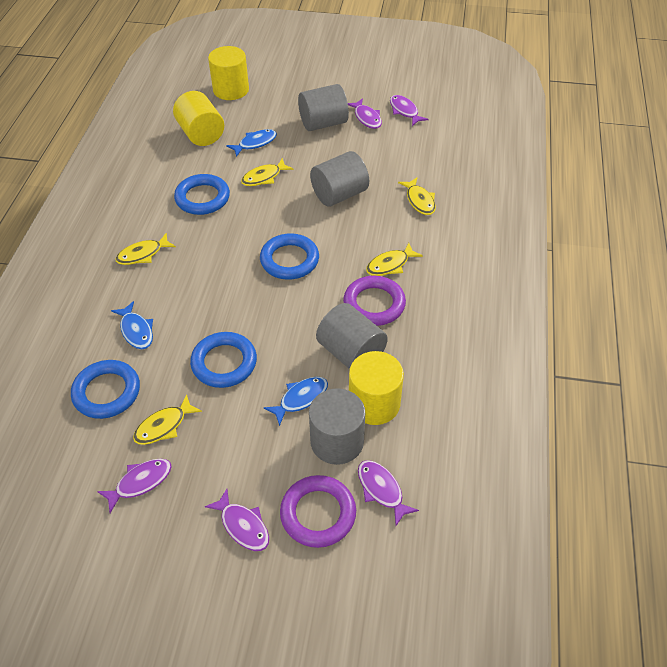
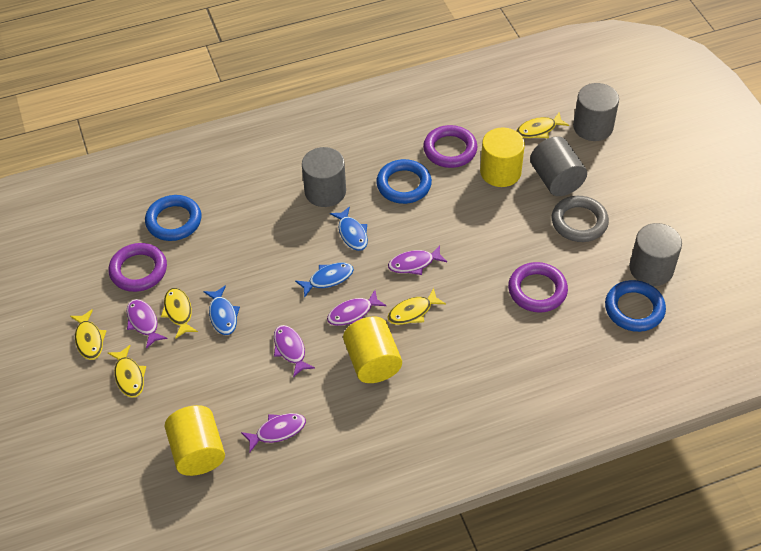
blue ring: 4 -> 3
grey ring: 0 -> 1
purple ring: 2 -> 3

